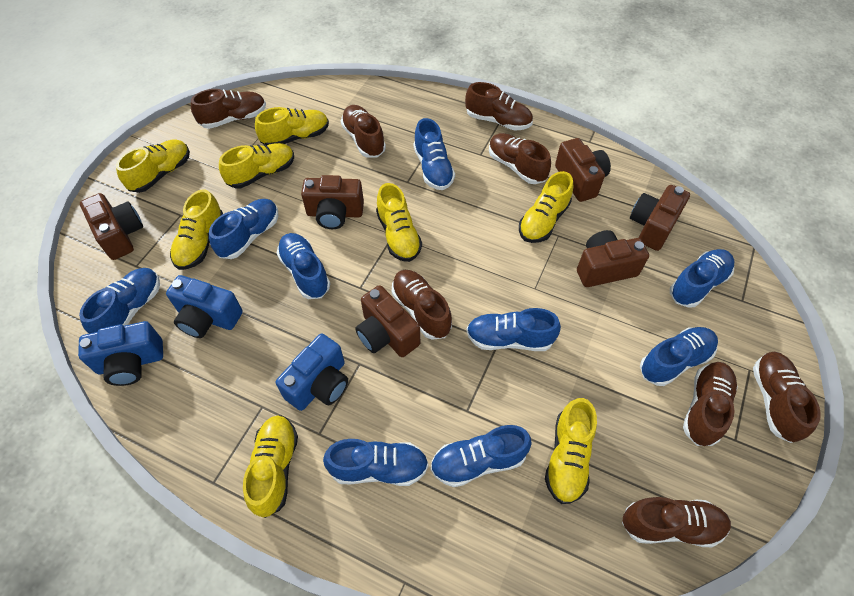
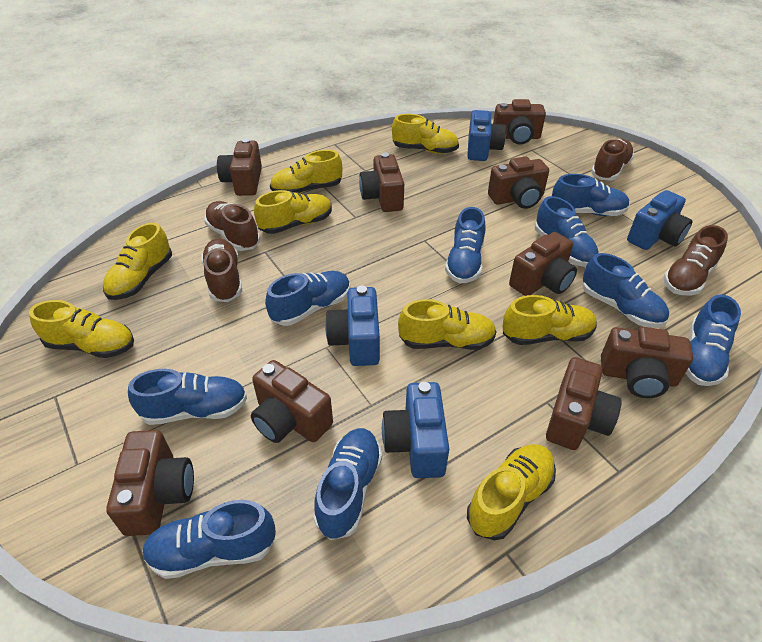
blue camera: 3 -> 4
brown camera: 6 -> 9
brown shoe: 8 -> 4

